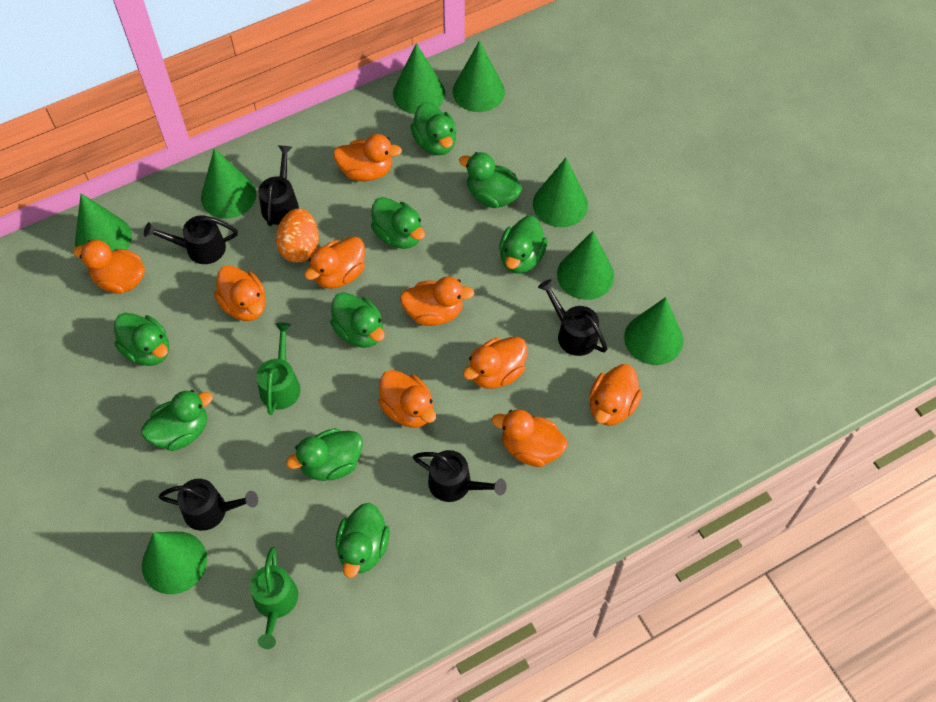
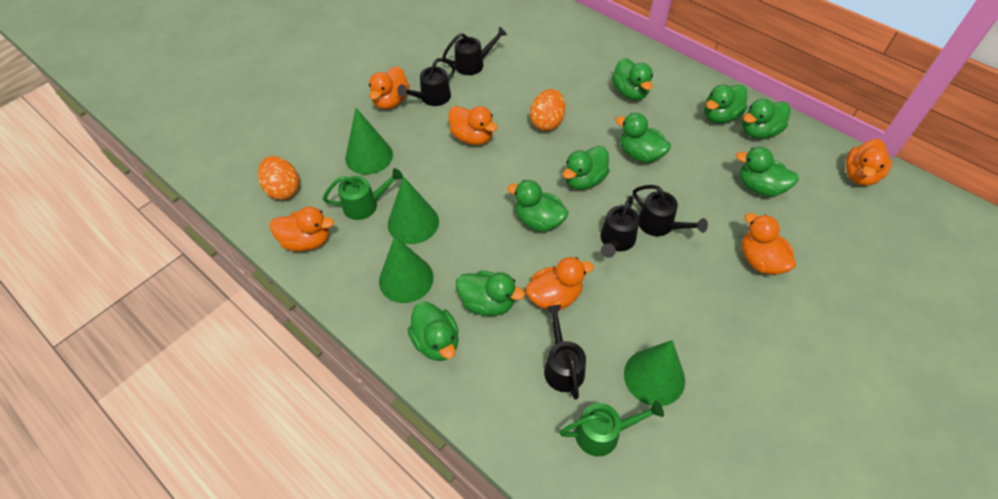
green cone: 8 -> 4
orange duck: 9 -> 6
orange egg: 1 -> 2

